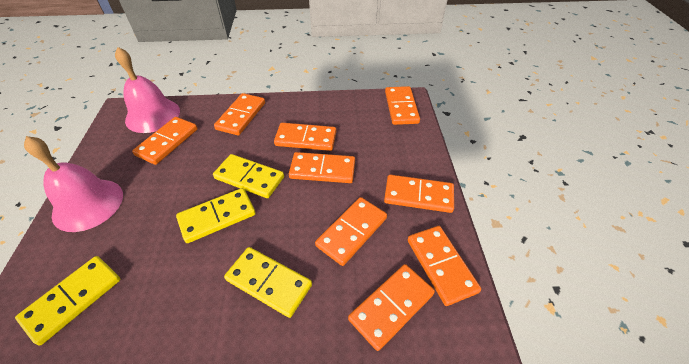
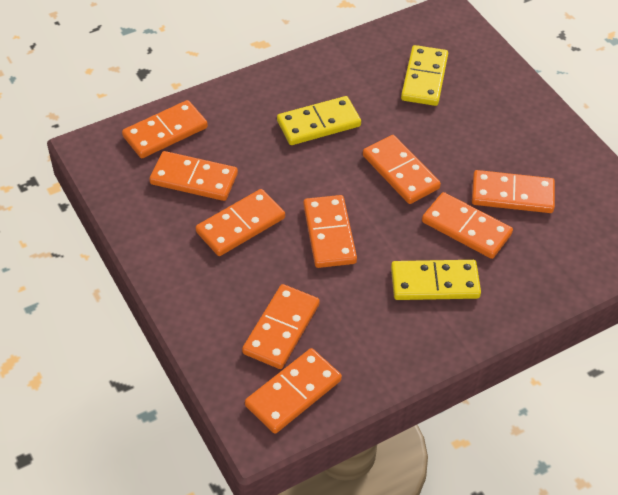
pink bell: 2 -> 0
yellow domino: 4 -> 3

